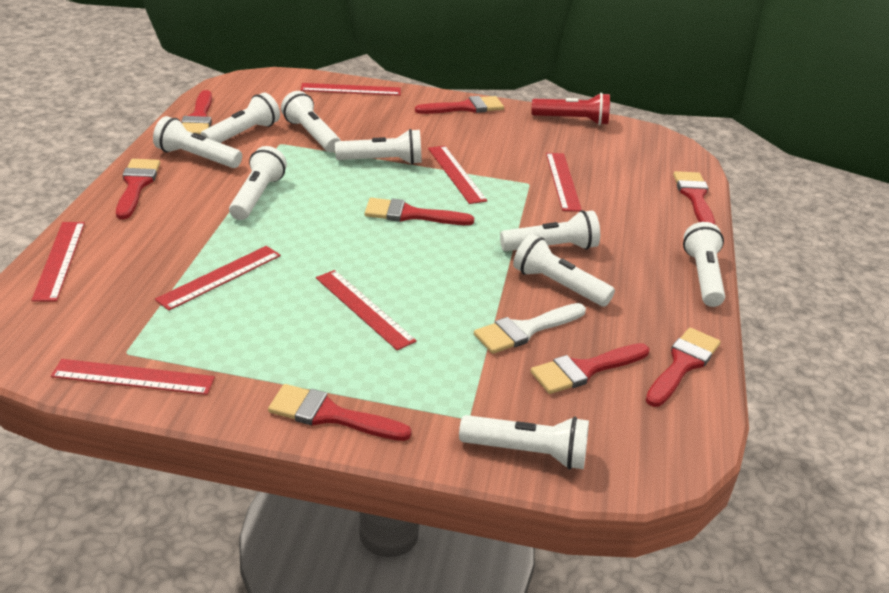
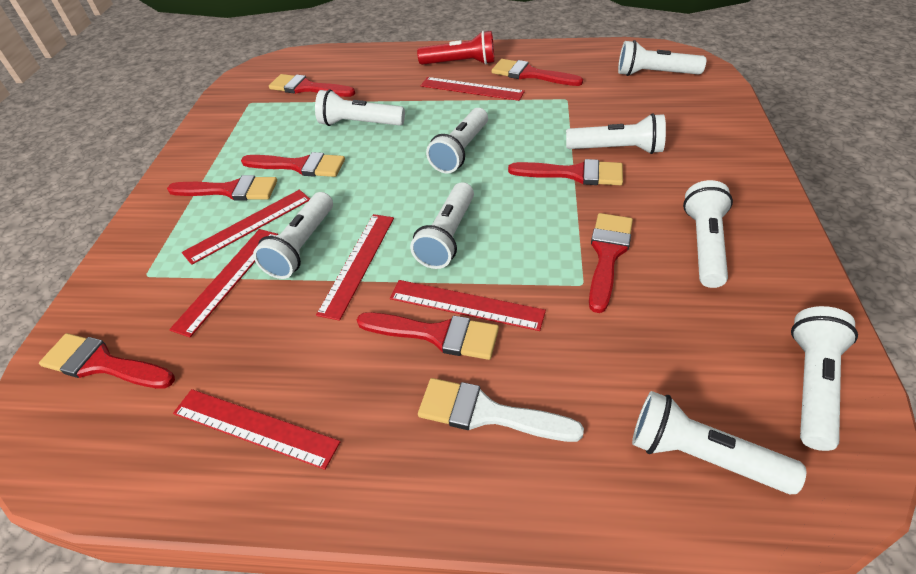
red ruler: 7 -> 6

